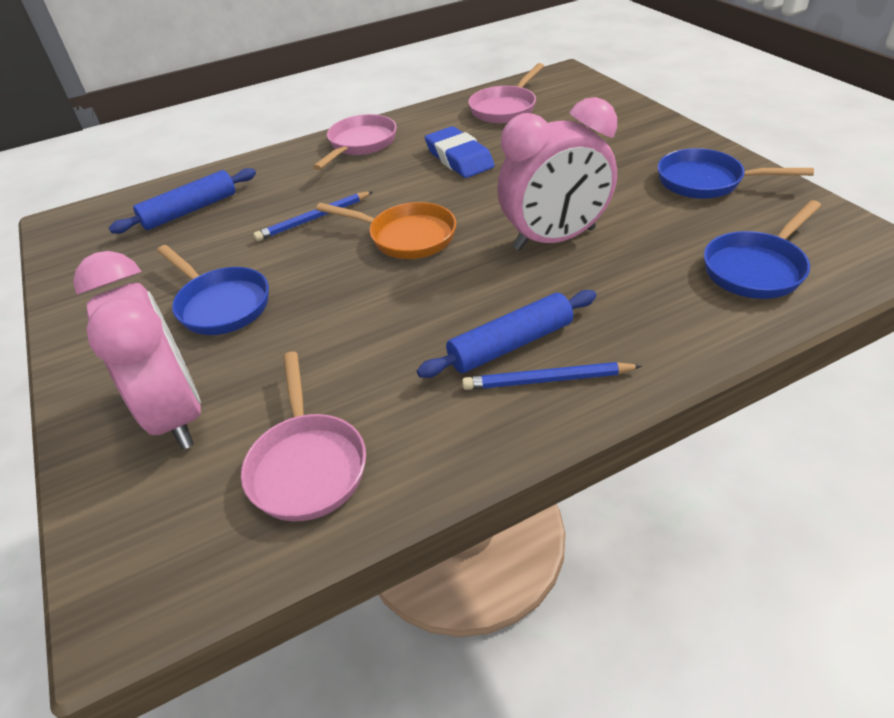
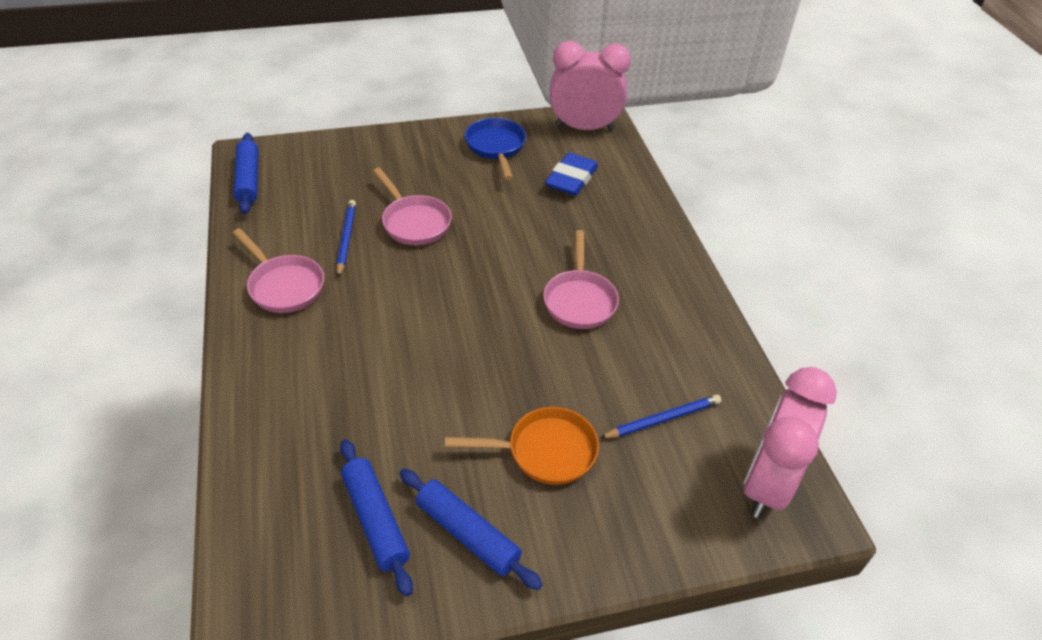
blue pan: 3 -> 1
blue rolling pin: 2 -> 3

